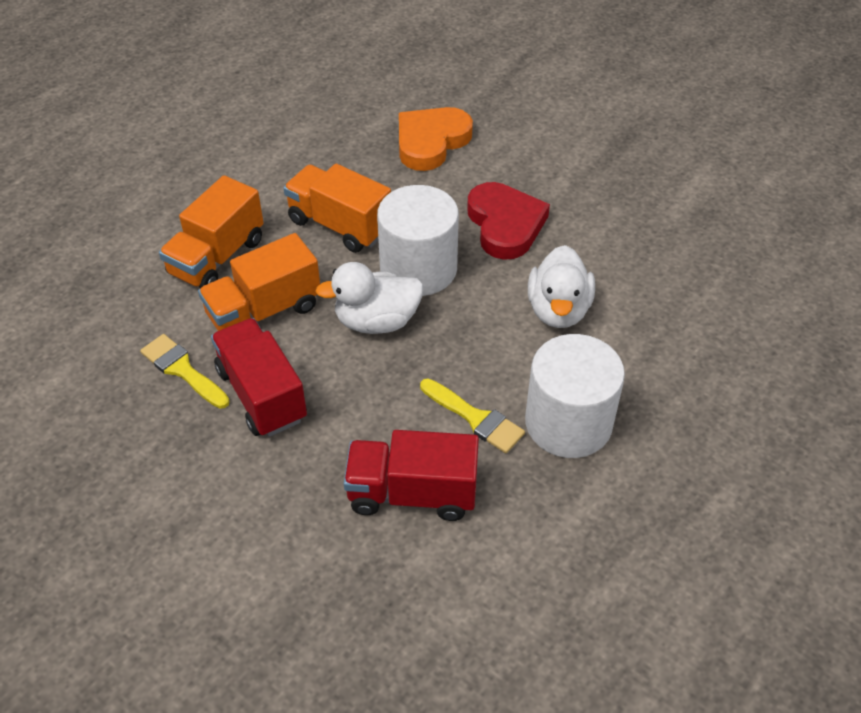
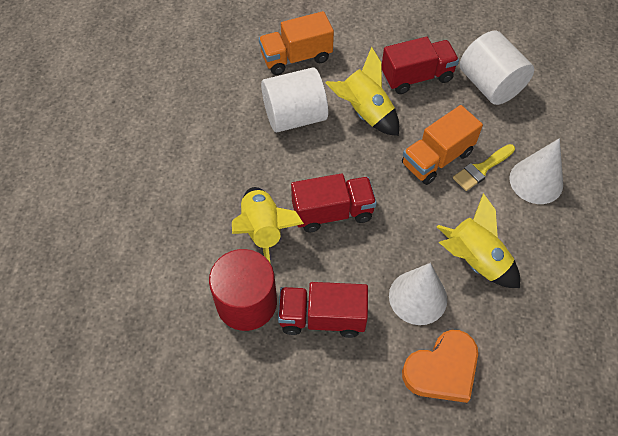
orange truck: 3 -> 2
red cylinder: 0 -> 1
red heart: 1 -> 0
red truck: 2 -> 3
white cone: 0 -> 2
white duck: 2 -> 0
yellow brush: 2 -> 1
yellow rocket: 0 -> 3

